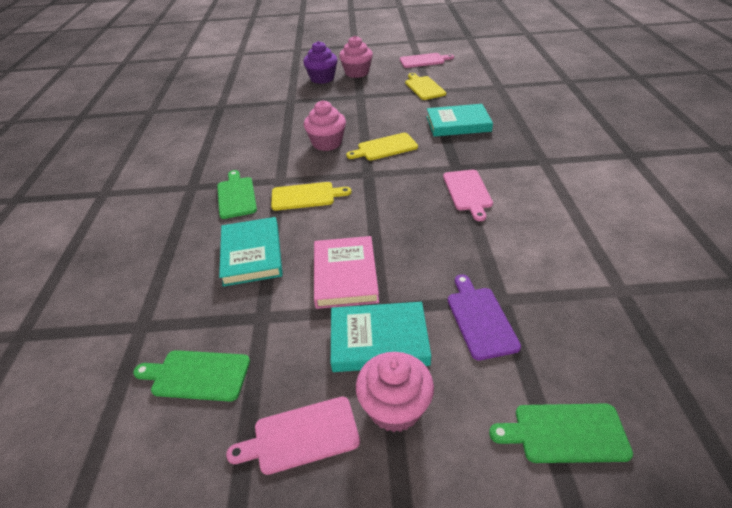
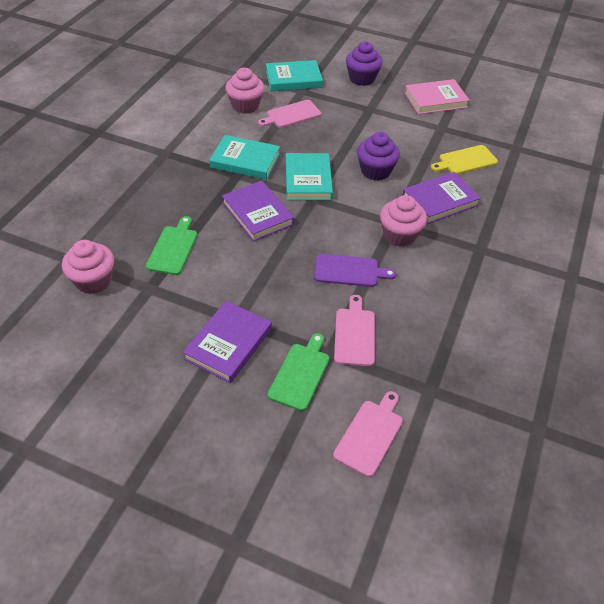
green cutting board: 3 -> 2
purple book: 0 -> 3
purple cupcake: 1 -> 2
yellow cutting board: 3 -> 1

